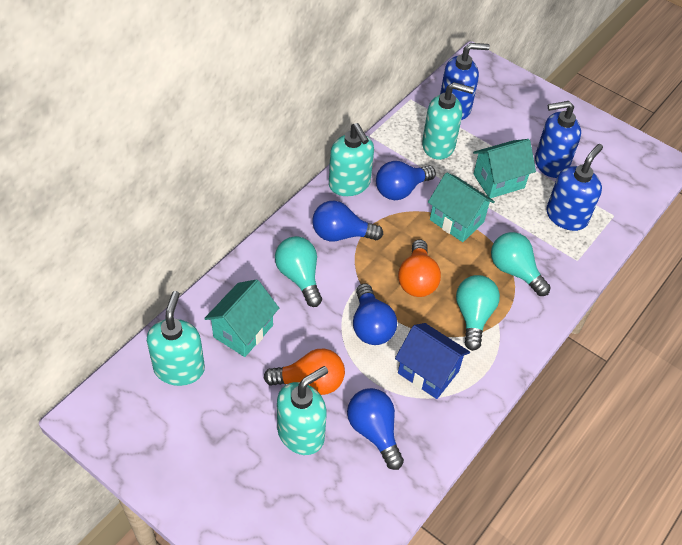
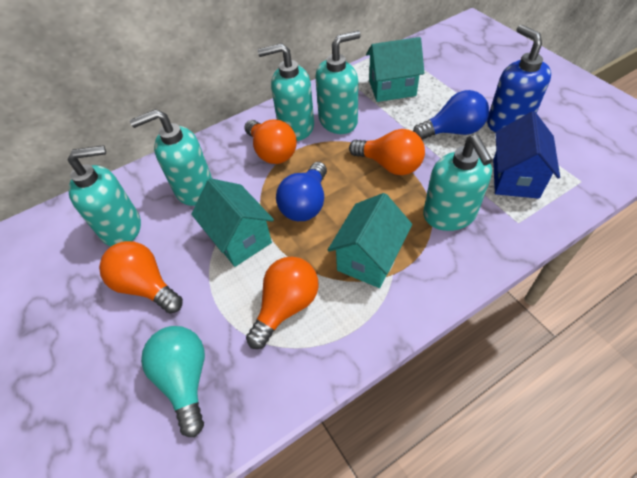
blue light bulb: 4 -> 2
blue soap dispenser: 3 -> 1
orange light bulb: 2 -> 4
turquoise light bulb: 3 -> 1
turquoise soap dispenser: 4 -> 5

